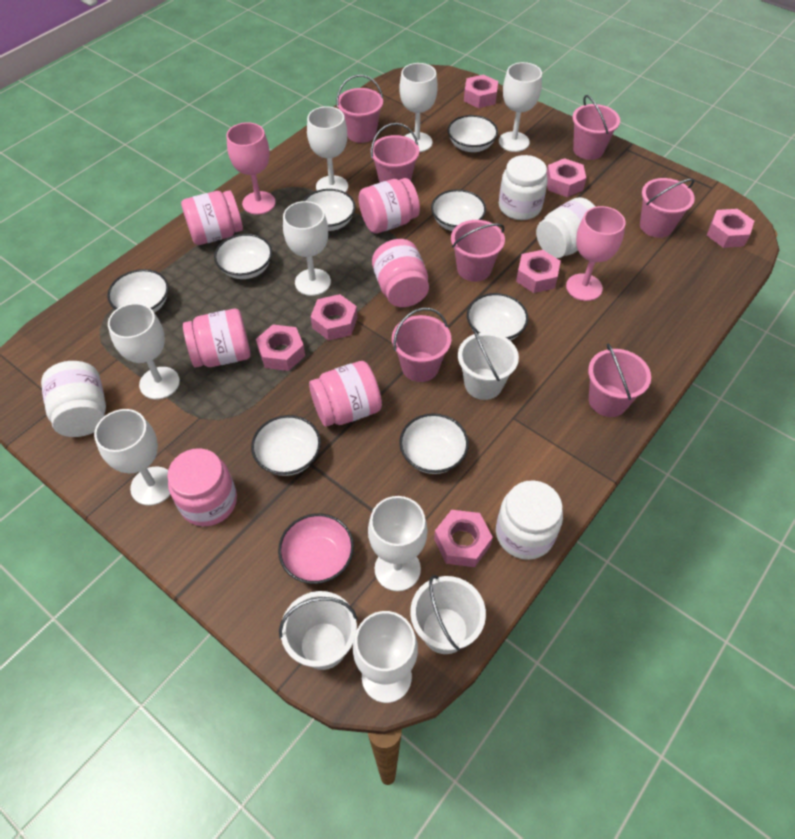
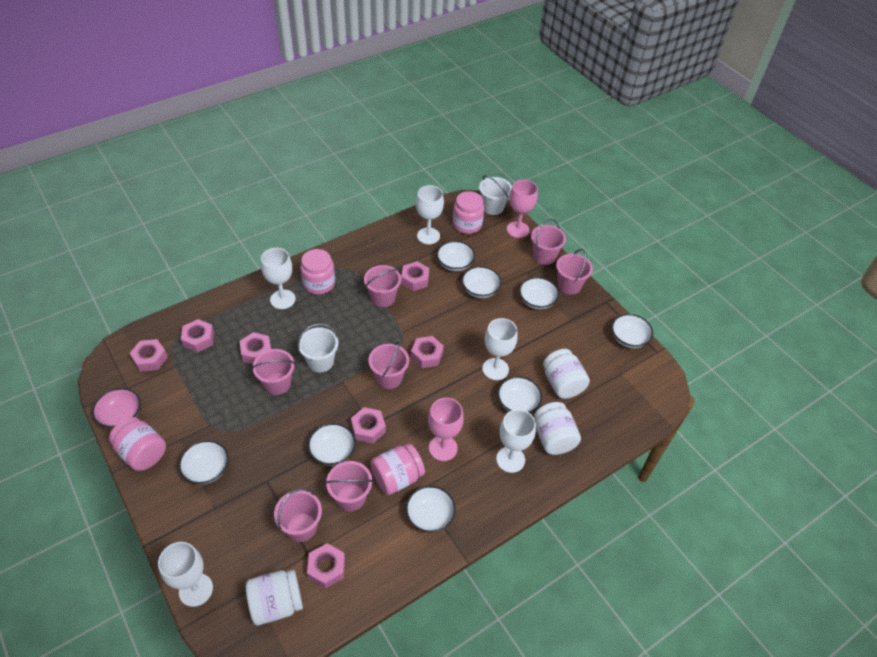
pink jar: 6 -> 4
white bucket: 3 -> 2
white goblet: 8 -> 5
white jar: 4 -> 3

